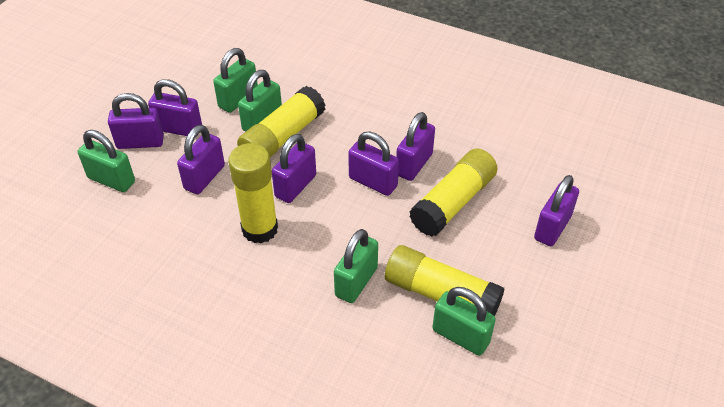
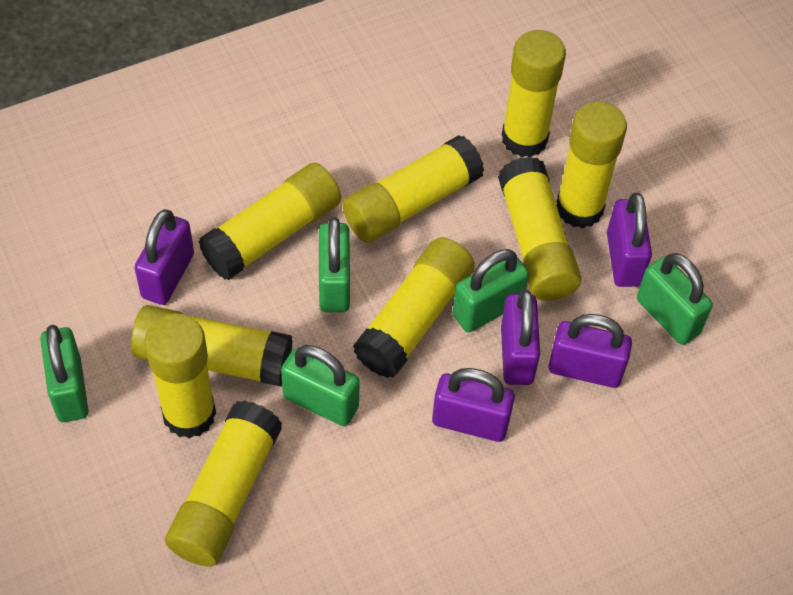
purple padlock: 7 -> 5
yellow glue stick: 4 -> 9

